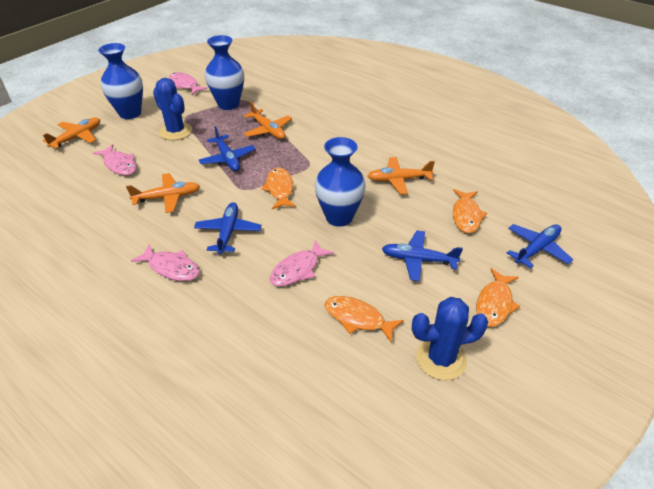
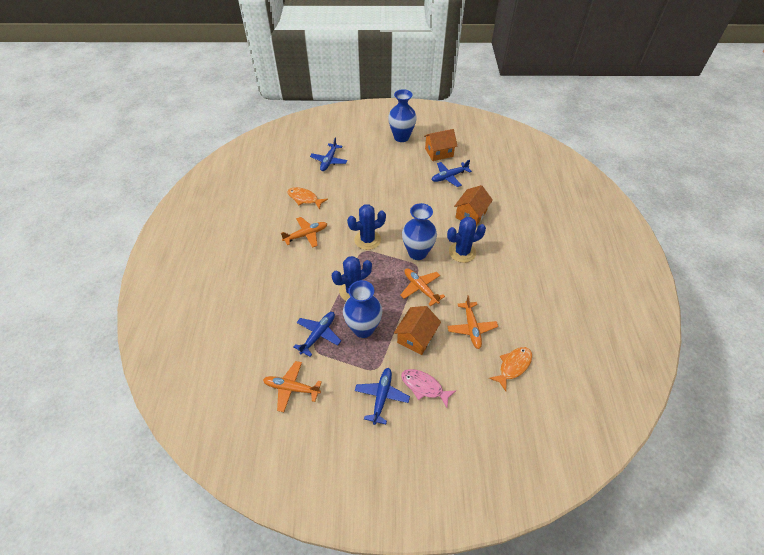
blue cactus: 2 -> 3
orange fish: 4 -> 2
orange house: 0 -> 3
pink fish: 4 -> 1

